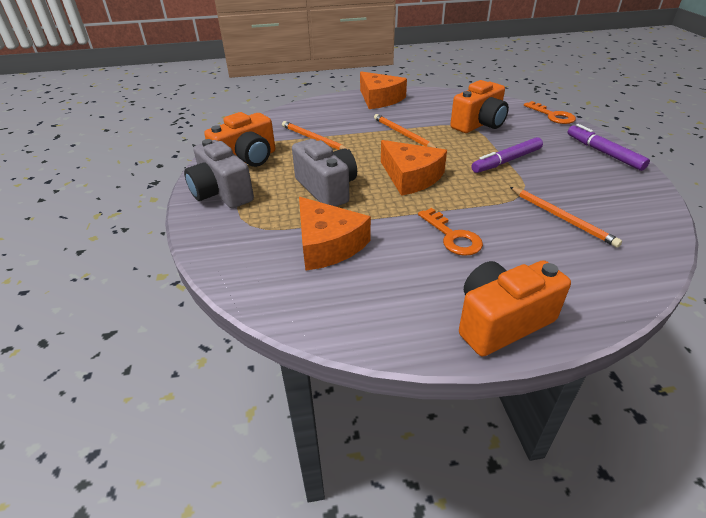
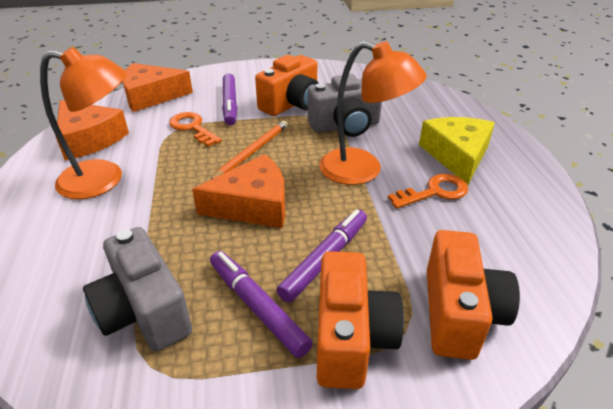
orange lamp: 0 -> 2
orange pencil: 3 -> 1
purple marker: 2 -> 3
yellow cheese: 0 -> 1

